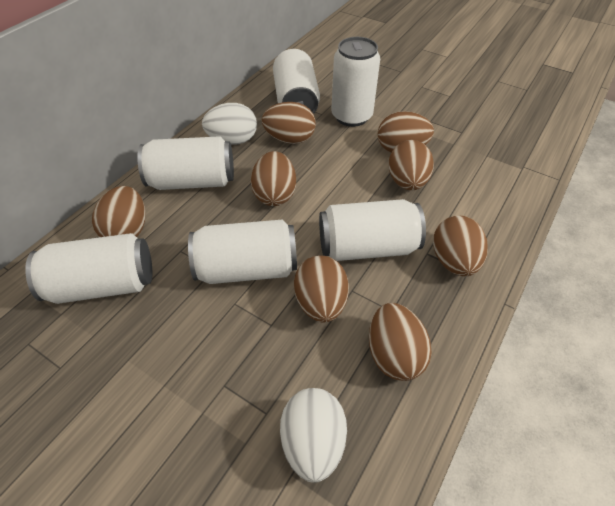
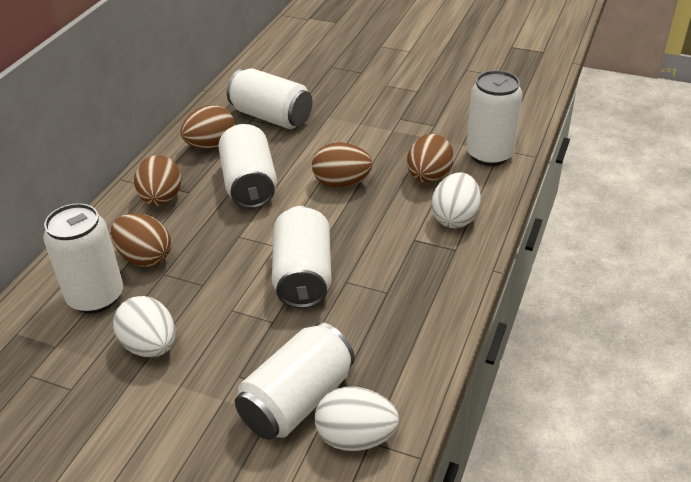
brown egg: 8 -> 5
white egg: 2 -> 3

